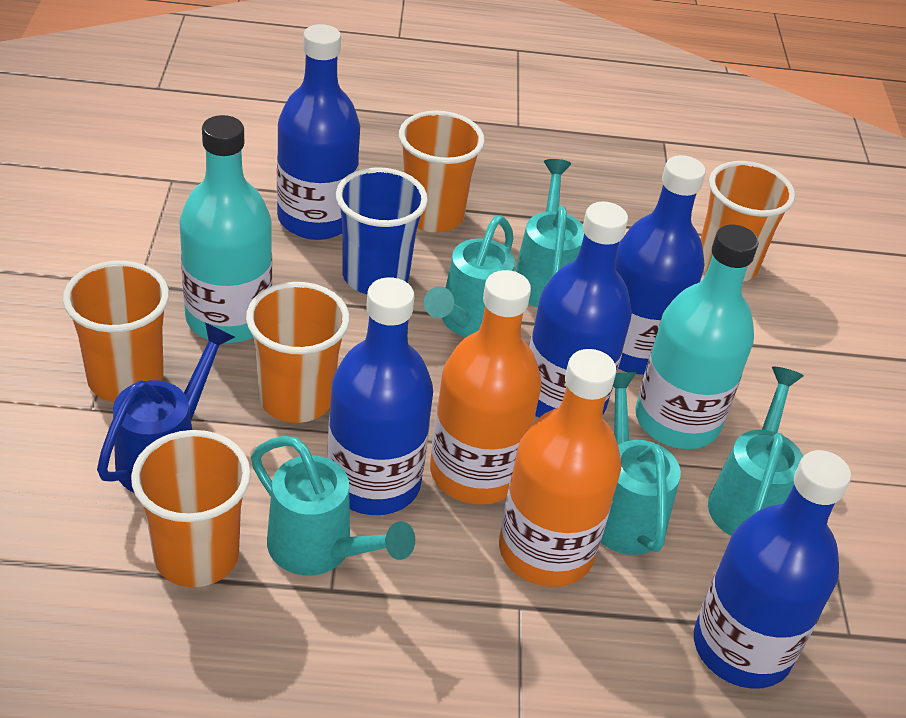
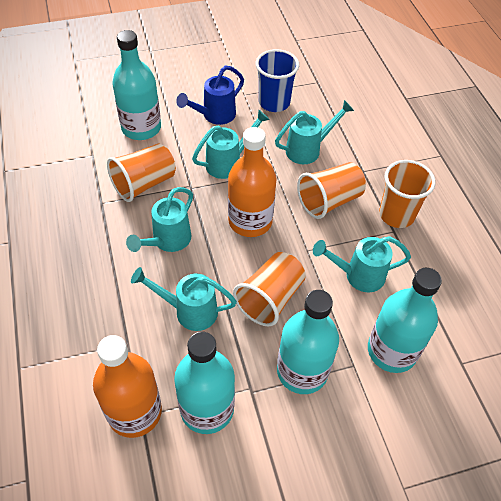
blue bottle: 5 -> 0
orange cup: 5 -> 4
turquoise bottle: 2 -> 4

